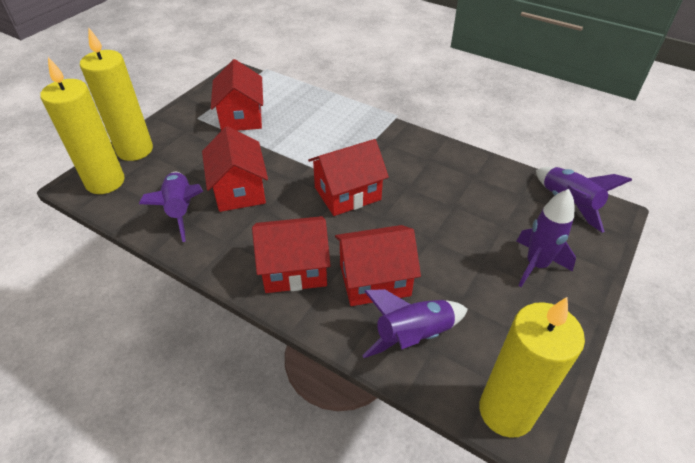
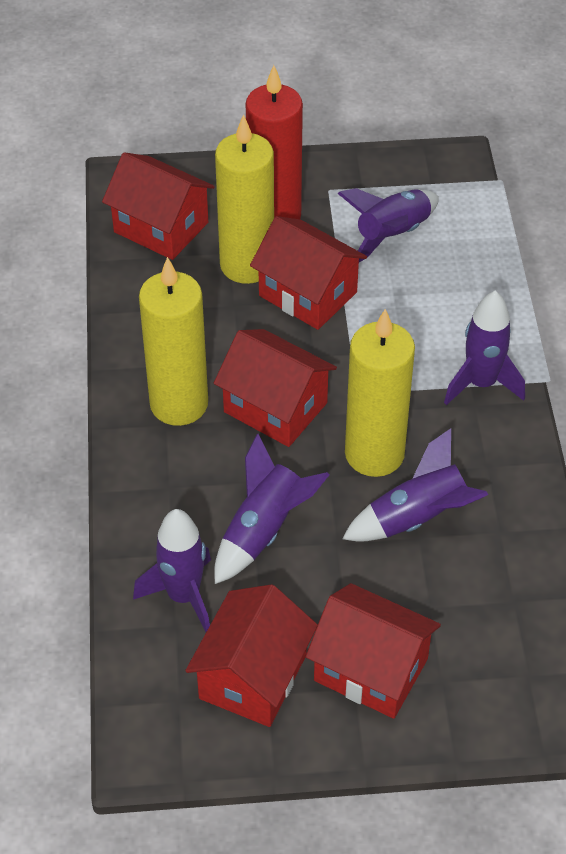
purple rocket: 4 -> 5
red candle: 0 -> 1

